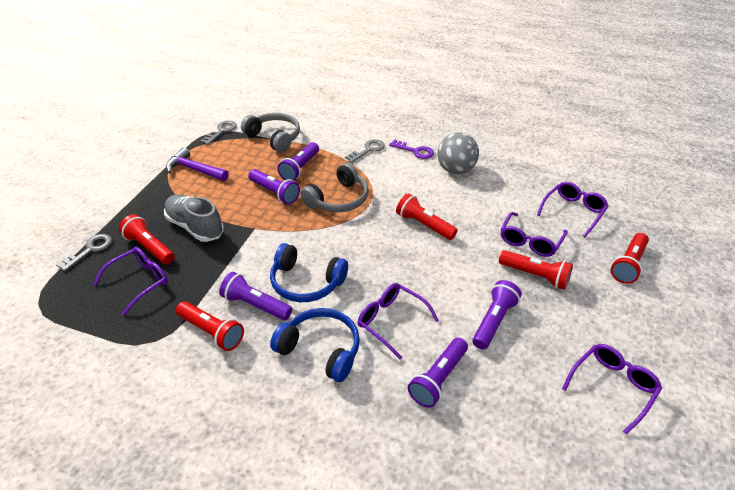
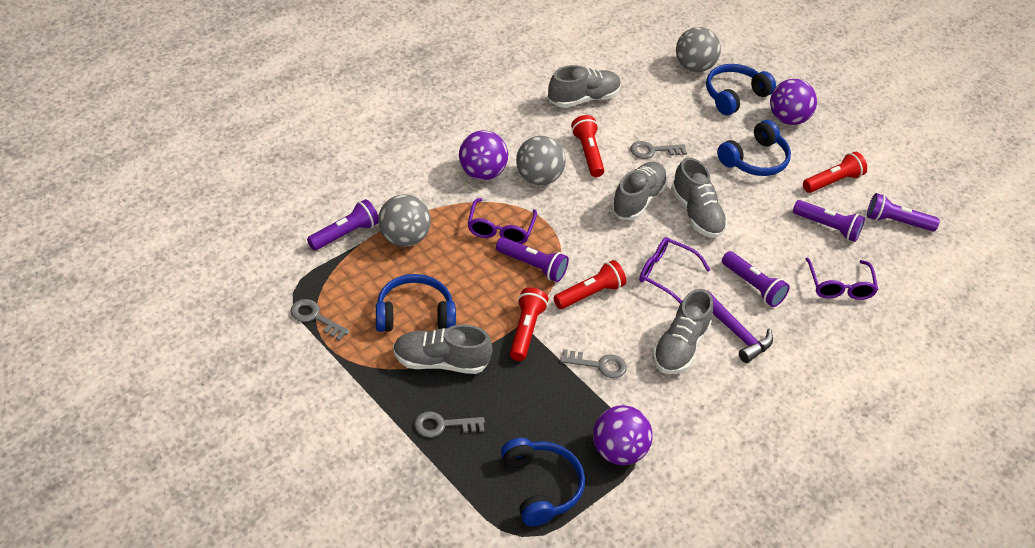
blue headphones: 2 -> 4
grey ball: 1 -> 3
grey headphones: 2 -> 0
grey key: 3 -> 4
grey shoe: 1 -> 5
purple ball: 0 -> 3
purple glasses: 5 -> 3
purple key: 1 -> 0
red flashlight: 5 -> 4

